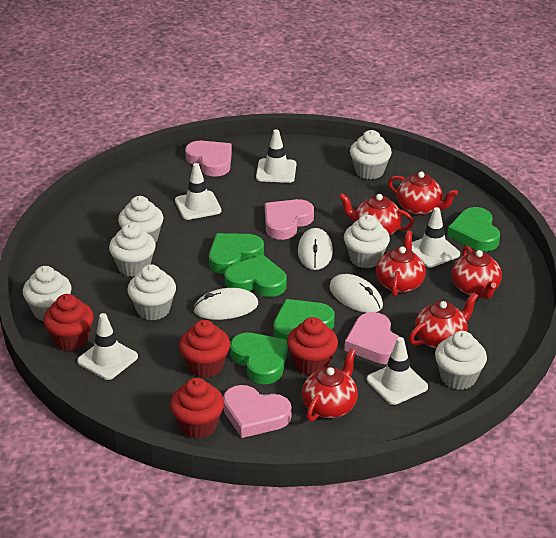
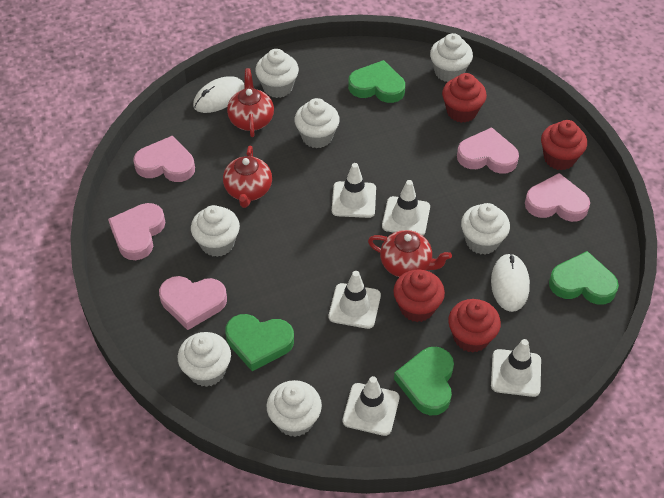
green heart: 5 -> 4
pink heart: 4 -> 5
red teapot: 6 -> 3
white mouse: 3 -> 2

